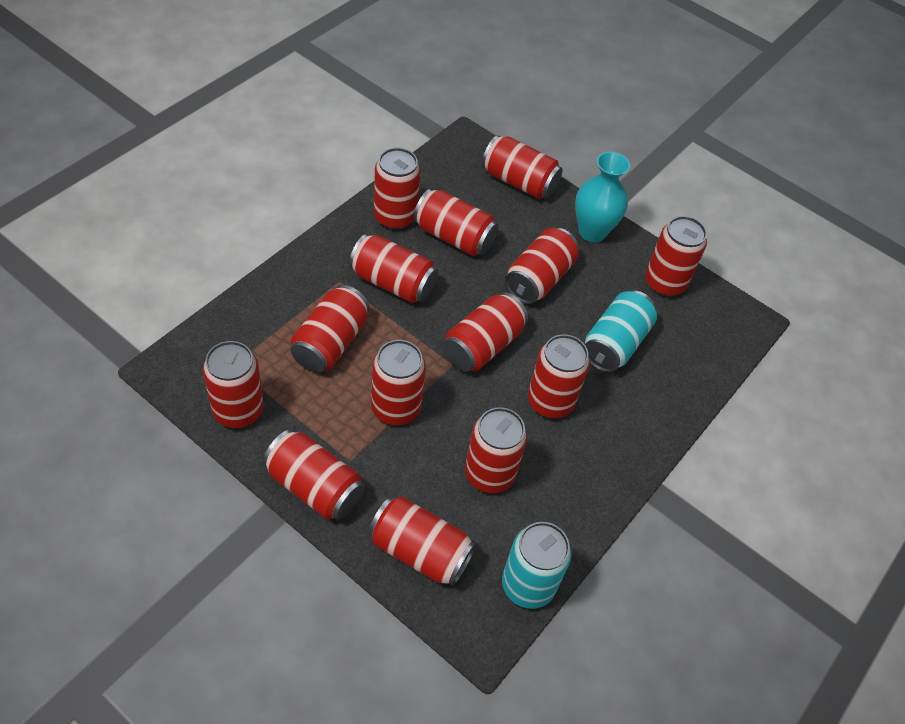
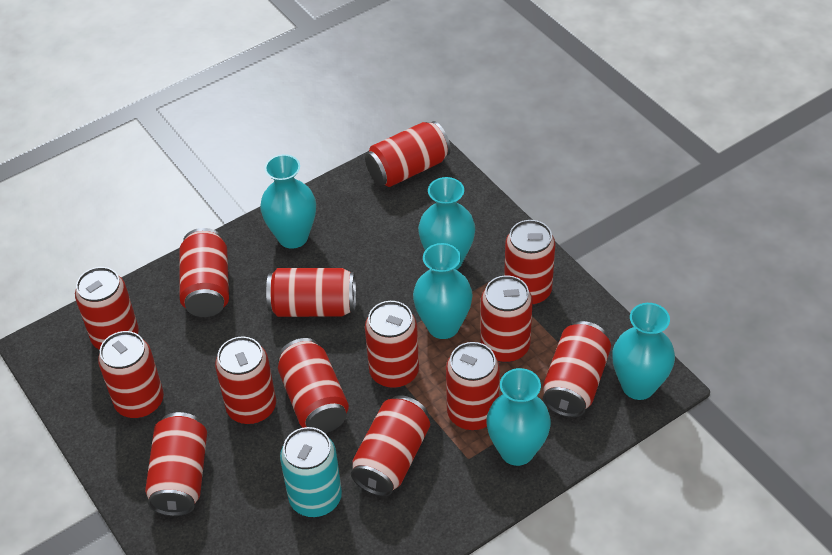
turquoise can: 2 -> 1
turquoise vase: 1 -> 5

